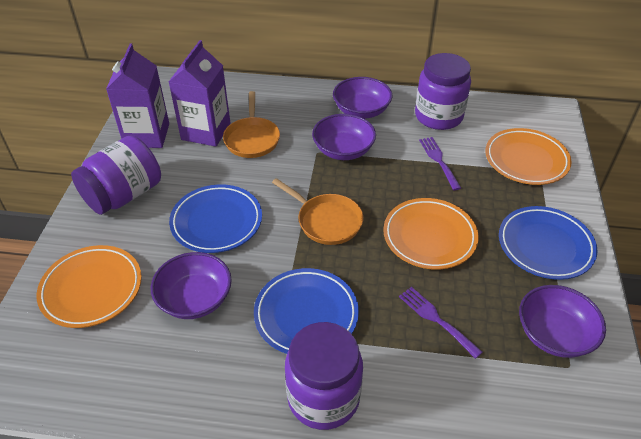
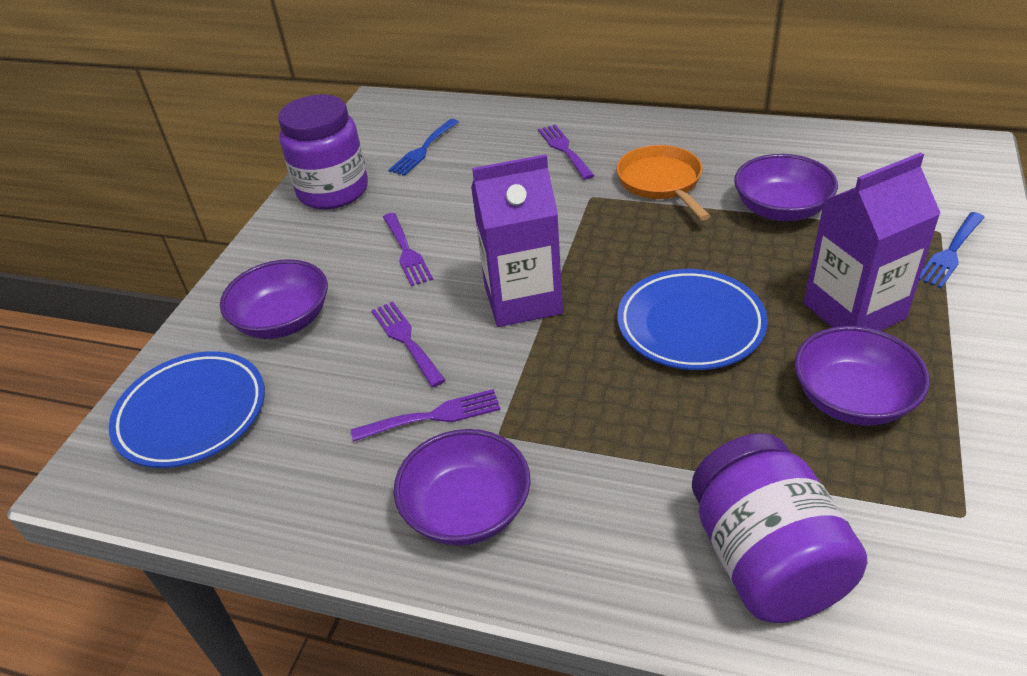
blue fork: 0 -> 2
blue plate: 3 -> 2
orange pan: 2 -> 1
orange plate: 3 -> 0
purple fork: 2 -> 4
purple jar: 3 -> 2

